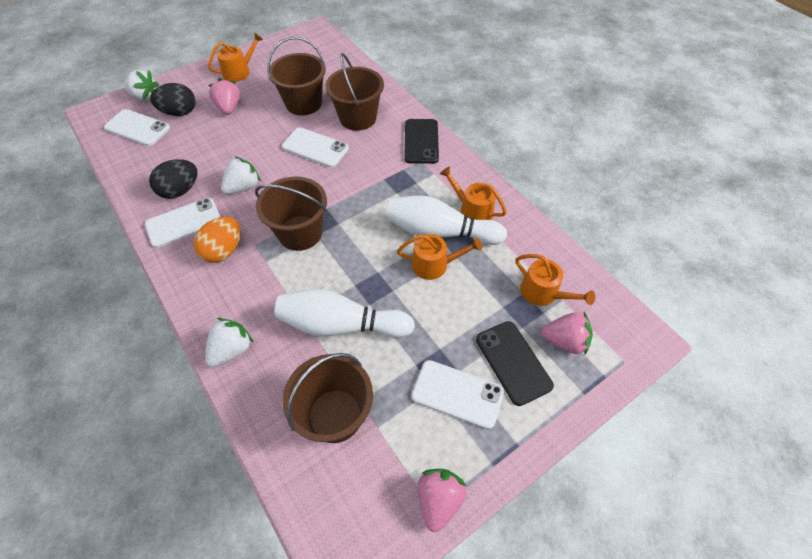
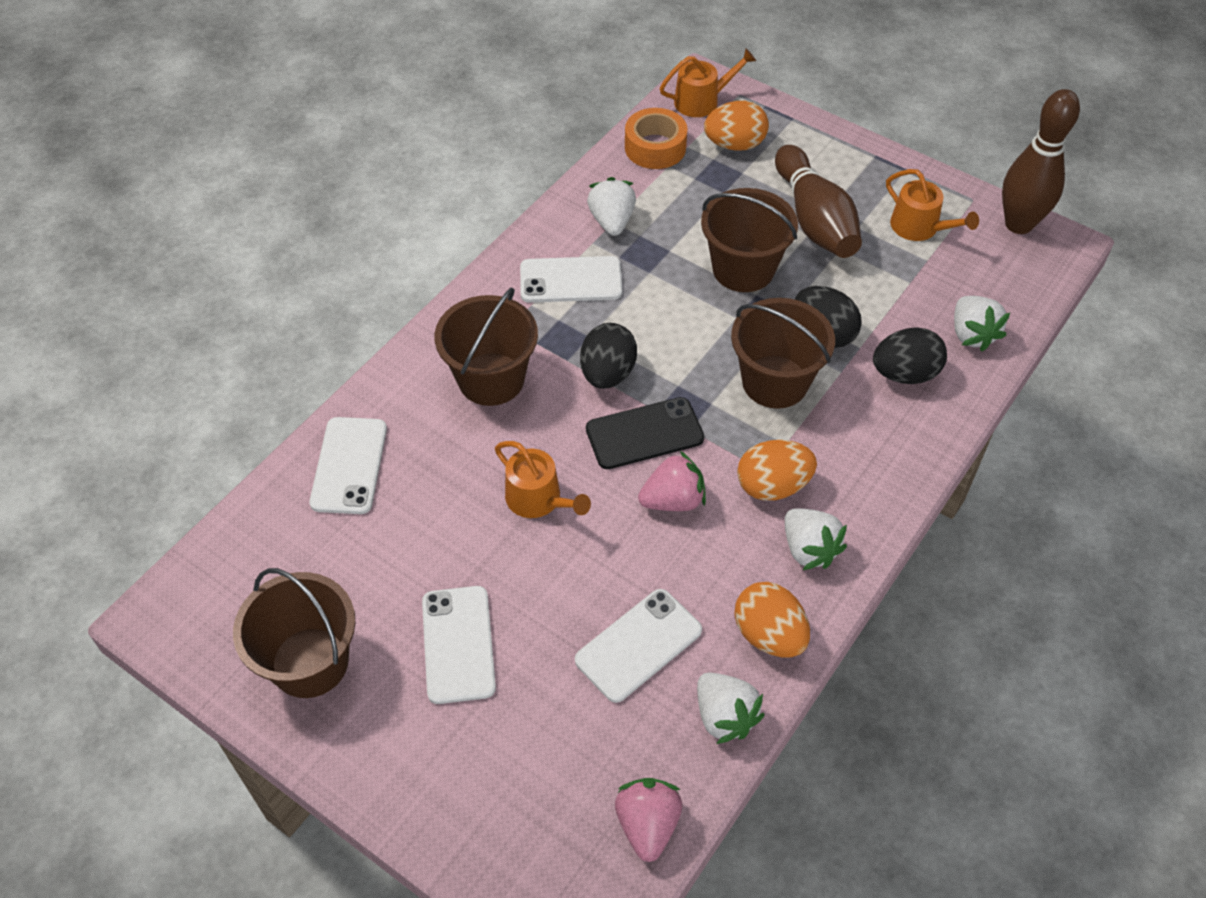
black egg: 2 -> 3
black phone: 2 -> 1
brown bowling pin: 0 -> 2
orange egg: 1 -> 3
orange tape: 0 -> 1
orange watering can: 4 -> 3
pink strawberry: 3 -> 2
white bowling pin: 2 -> 0
white strawberry: 3 -> 4

